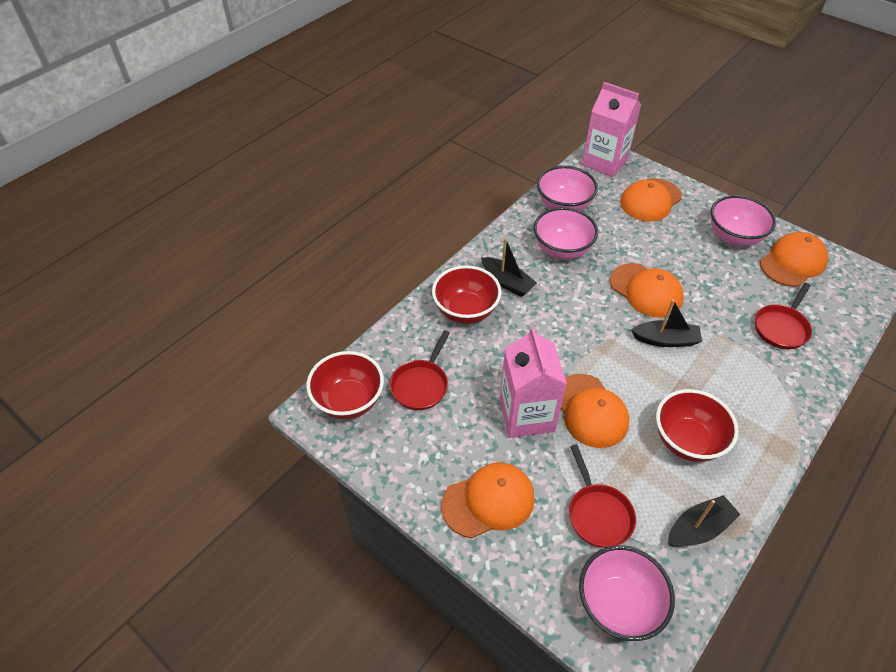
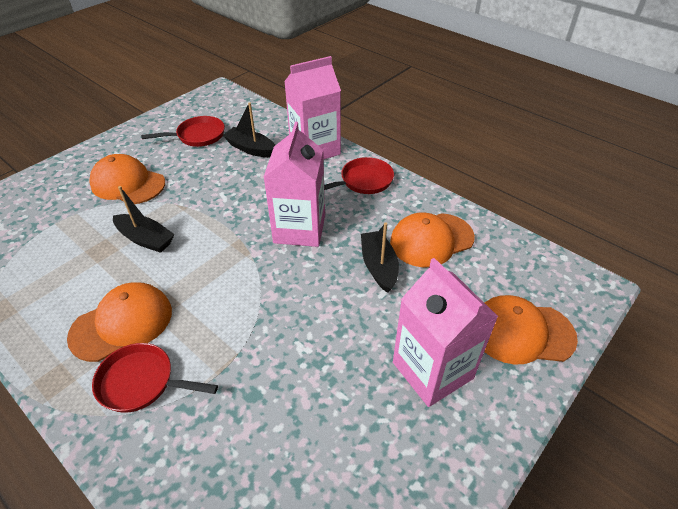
orange cap: 5 -> 4
pink bowl: 4 -> 0
pink carton: 2 -> 3
red bowl: 3 -> 0

